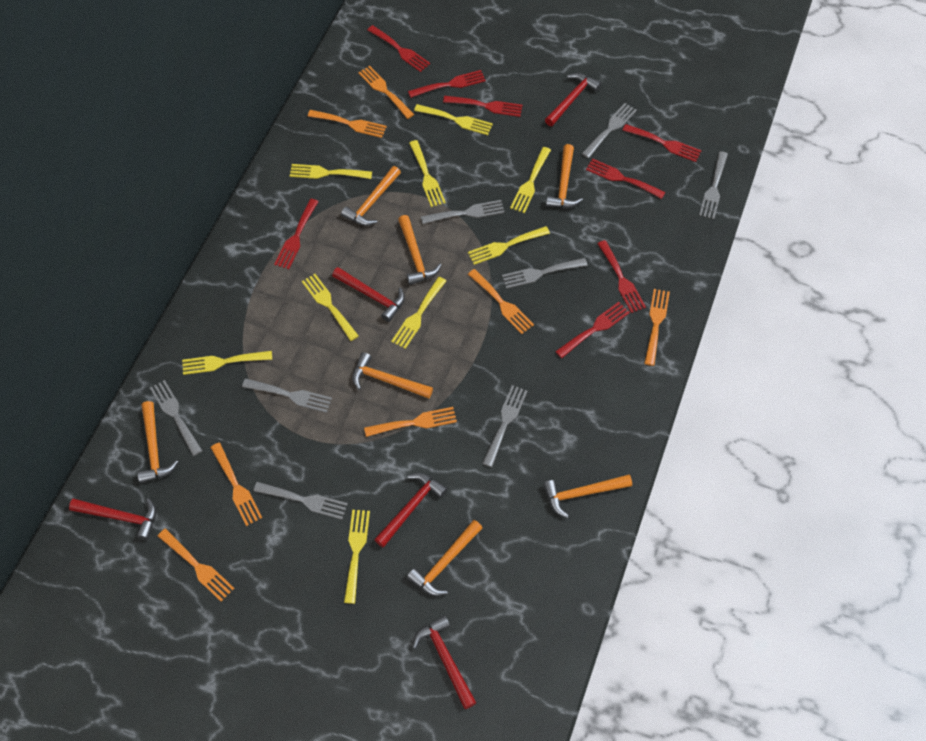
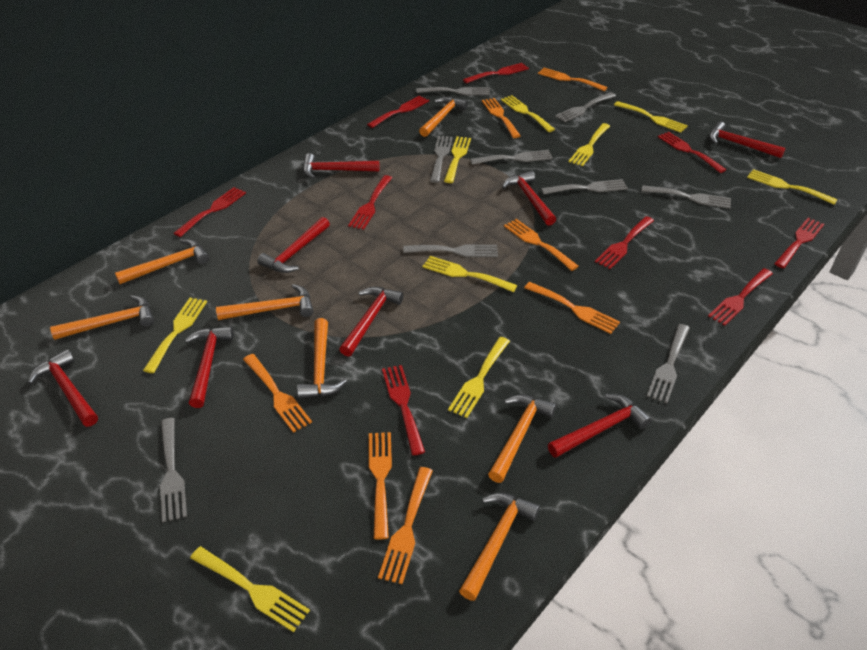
grey fork: 8 -> 9
red fork: 8 -> 9
red hammer: 5 -> 8

